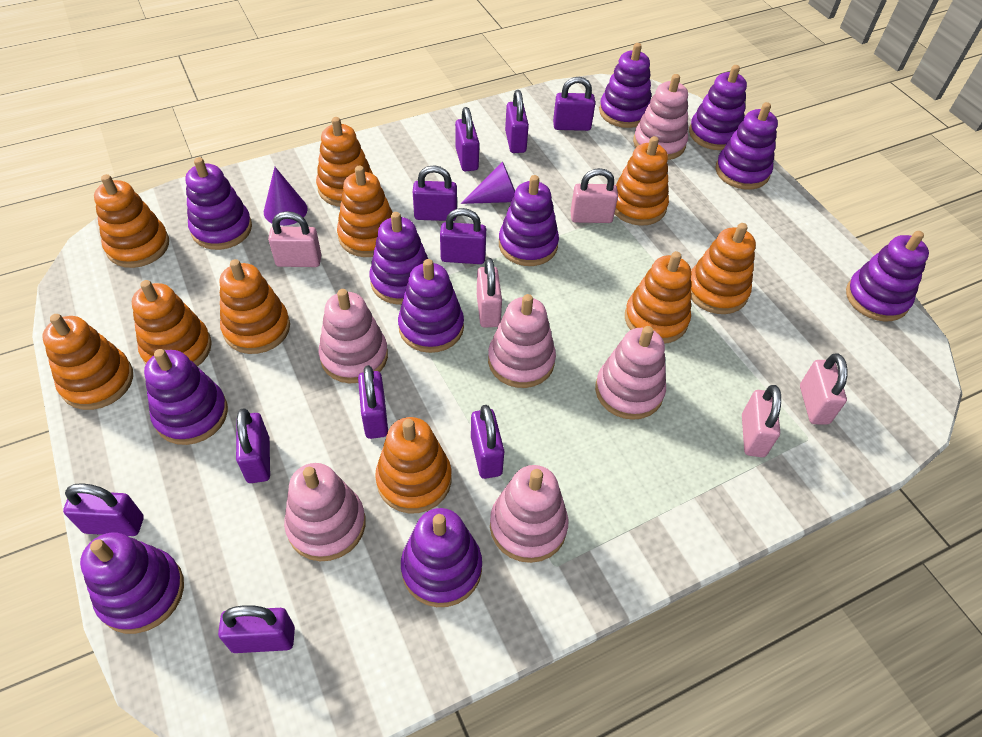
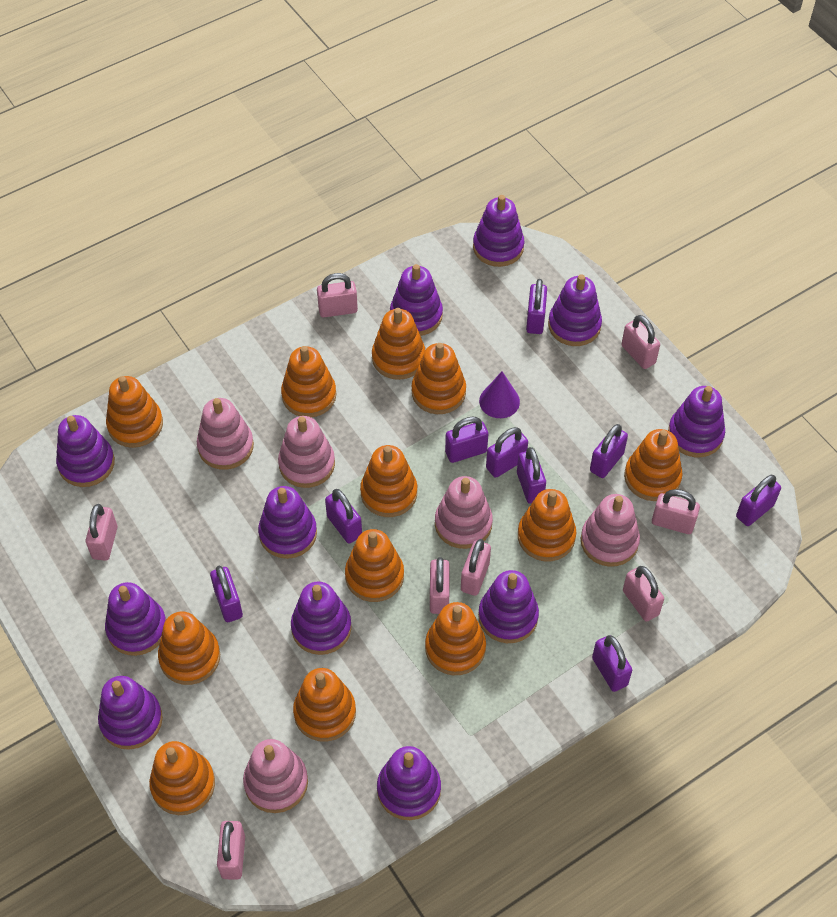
orange stacking toy: 10 -> 12
pink padlock: 5 -> 8
pink stacking toy: 6 -> 5
purple cone: 2 -> 1
purple padlock: 10 -> 9

